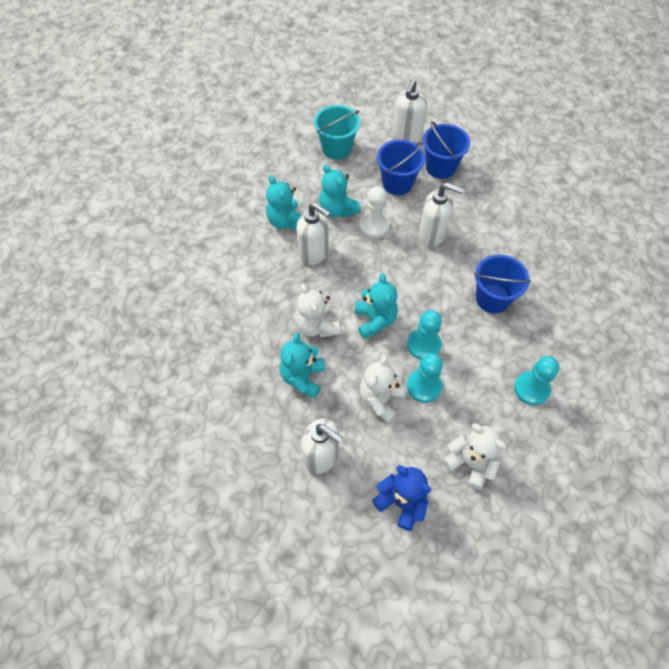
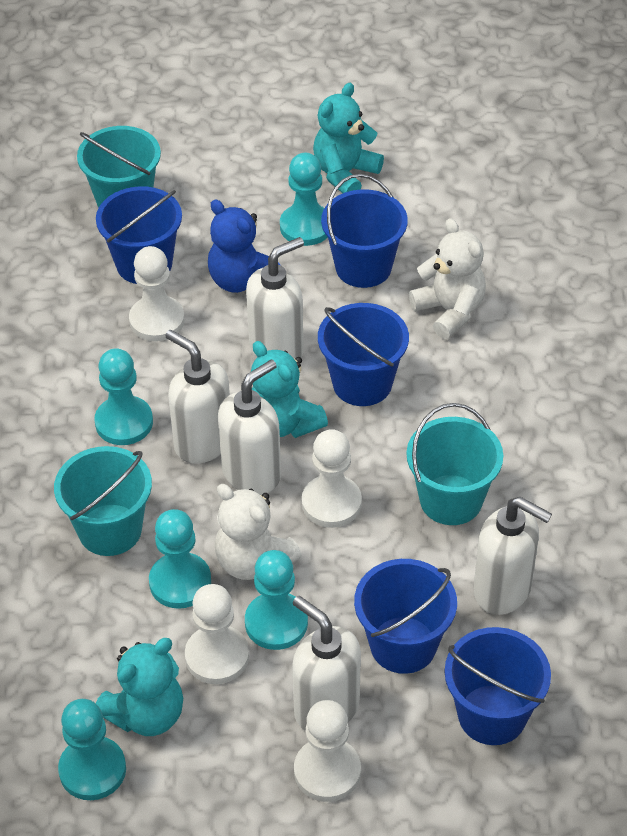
blue bucket: 3 -> 5
turquoise bucket: 1 -> 3
turquoise pawn: 3 -> 5
turquoise teddy bear: 4 -> 3
white pawn: 1 -> 4
white soap dispenser: 4 -> 5
white teddy bear: 3 -> 2

